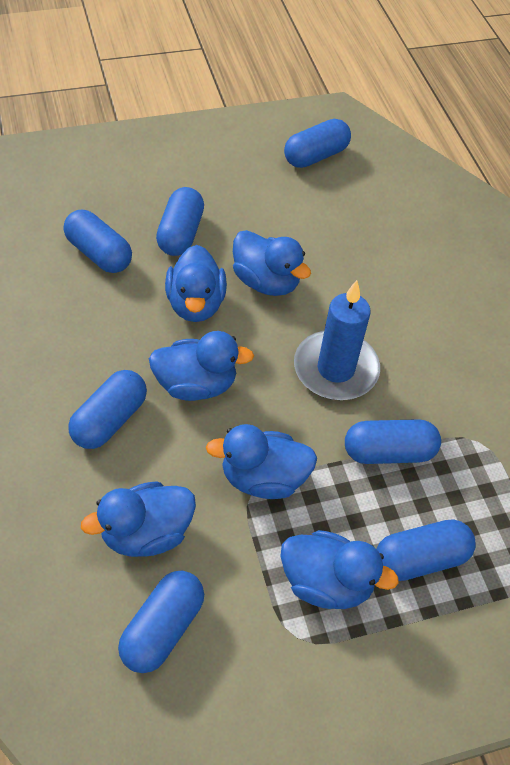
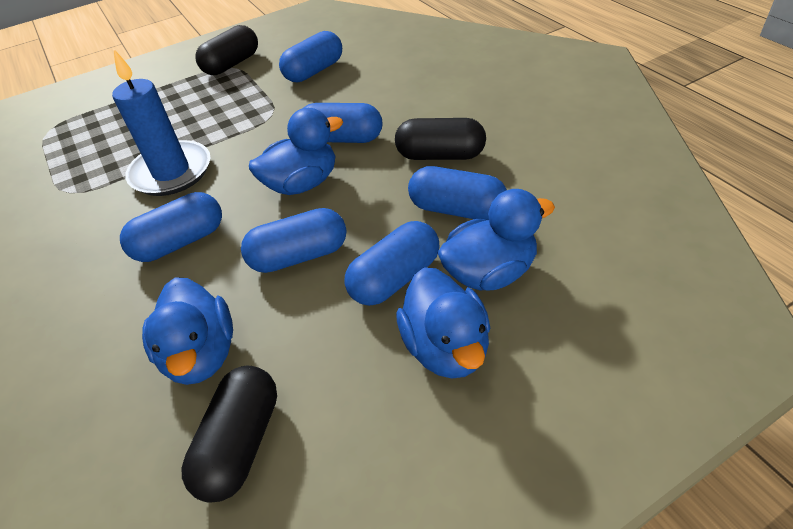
black capsule: 0 -> 3
blue capsule: 7 -> 6
blue duck: 6 -> 4

